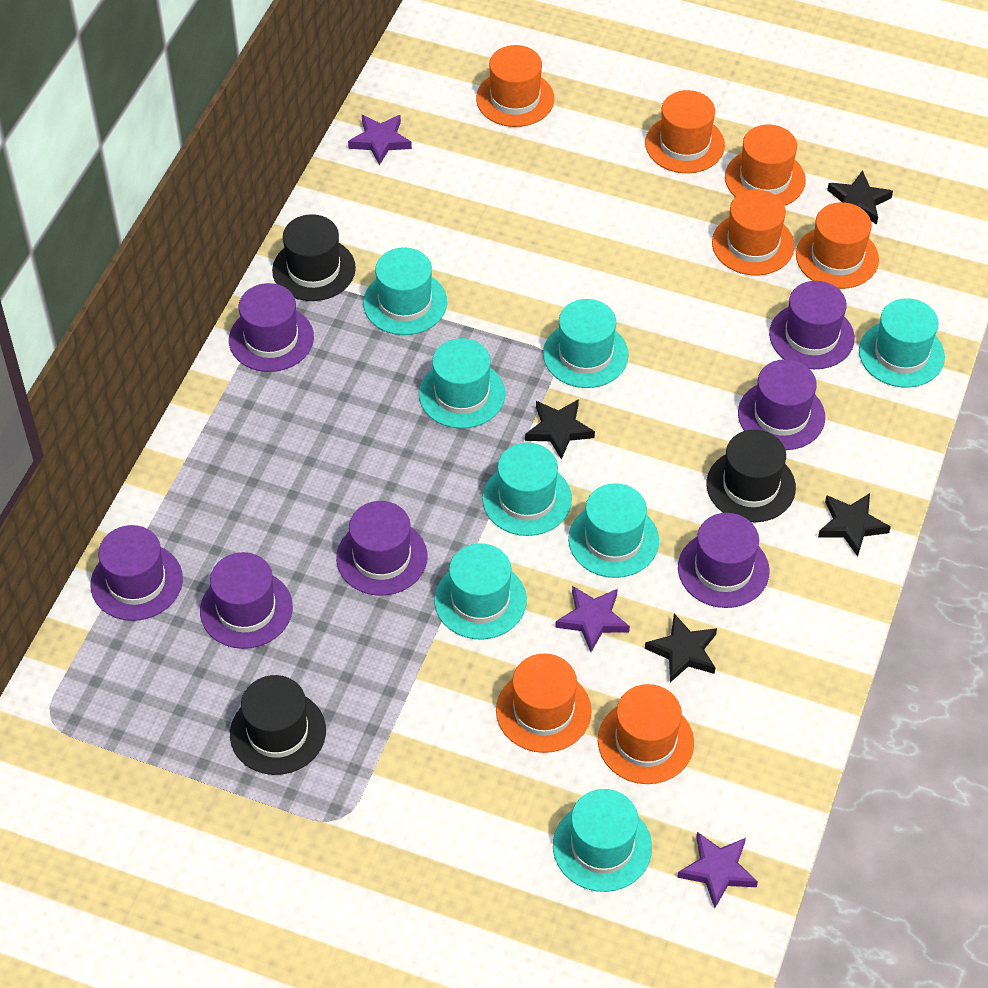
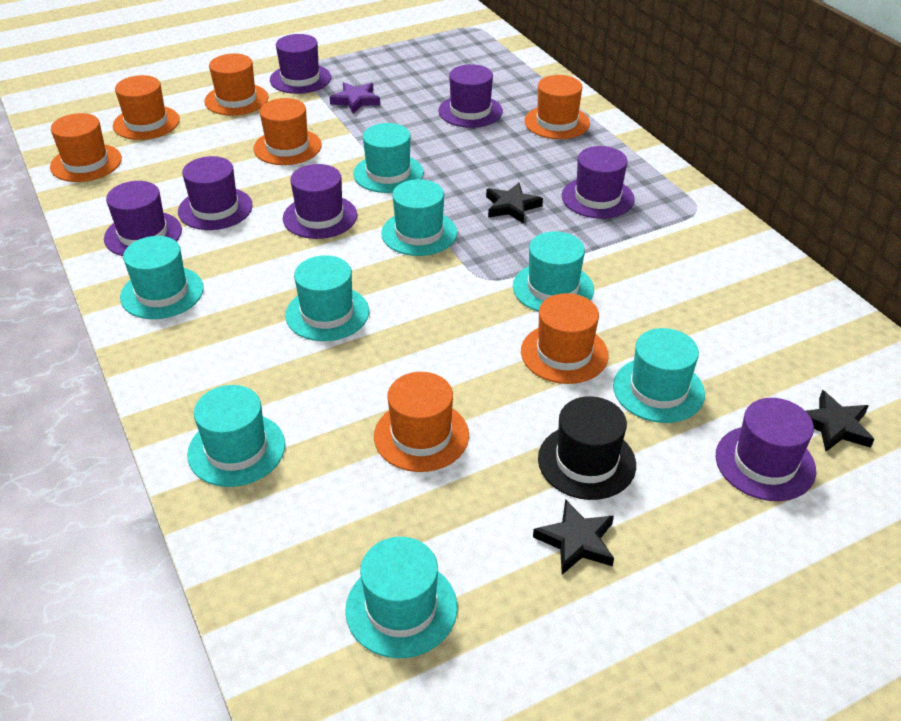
black hat: 3 -> 1
black star: 4 -> 3
purple star: 3 -> 1

